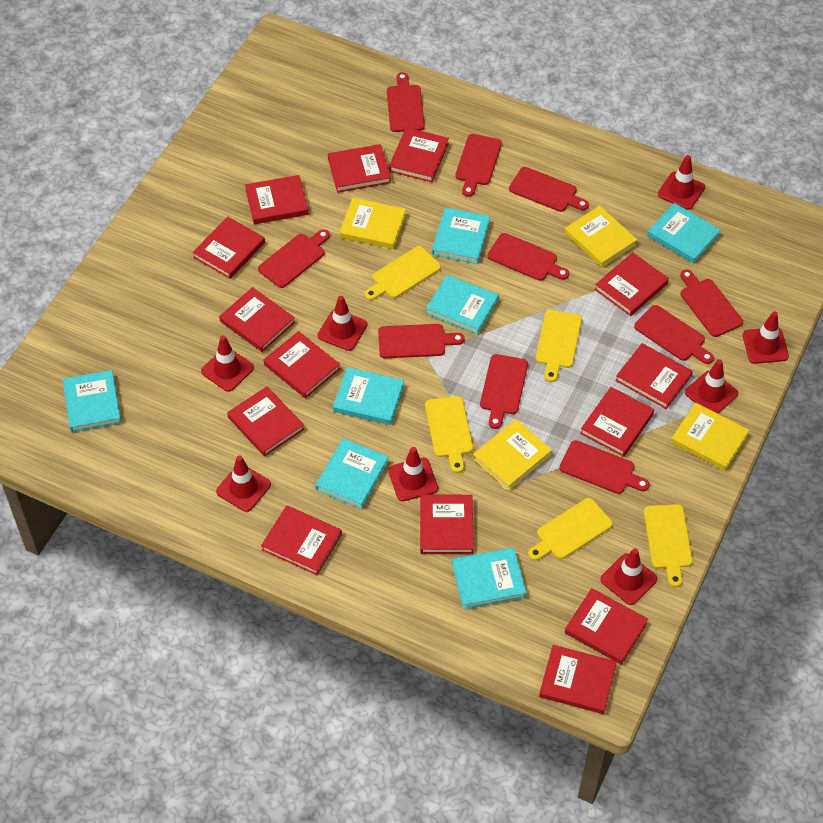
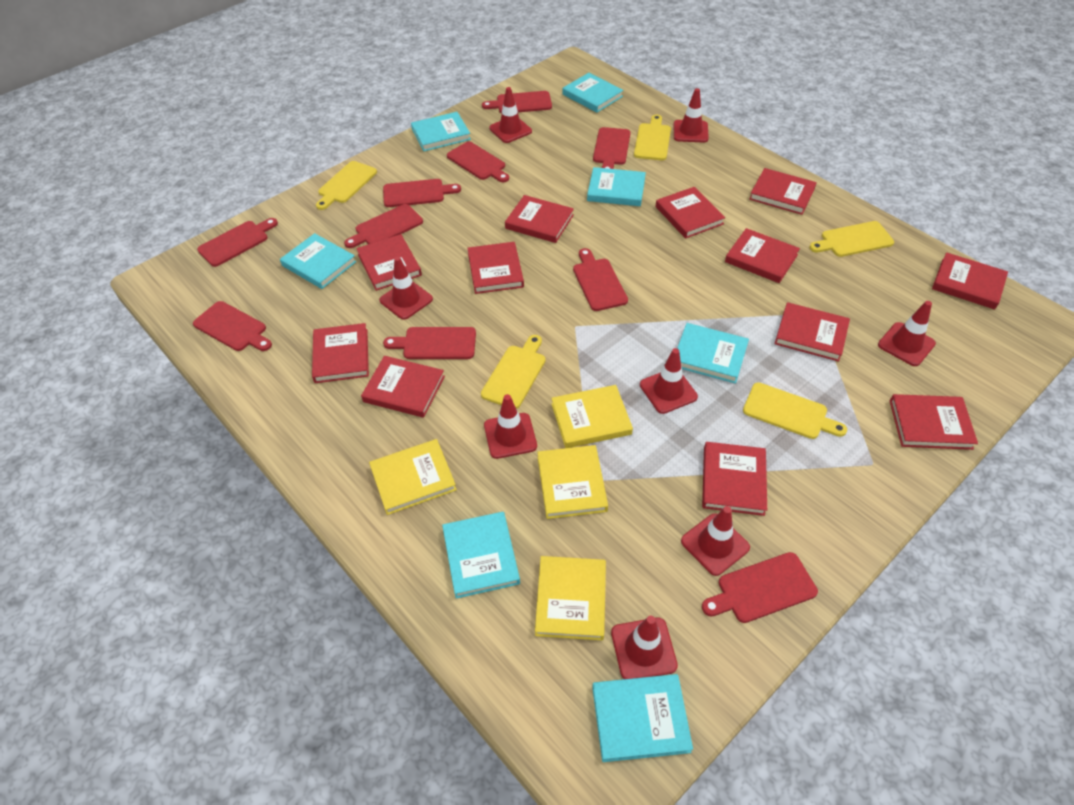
red book: 14 -> 12

